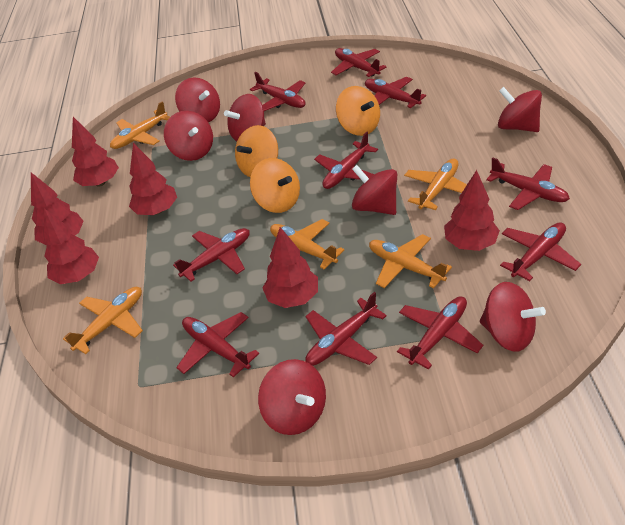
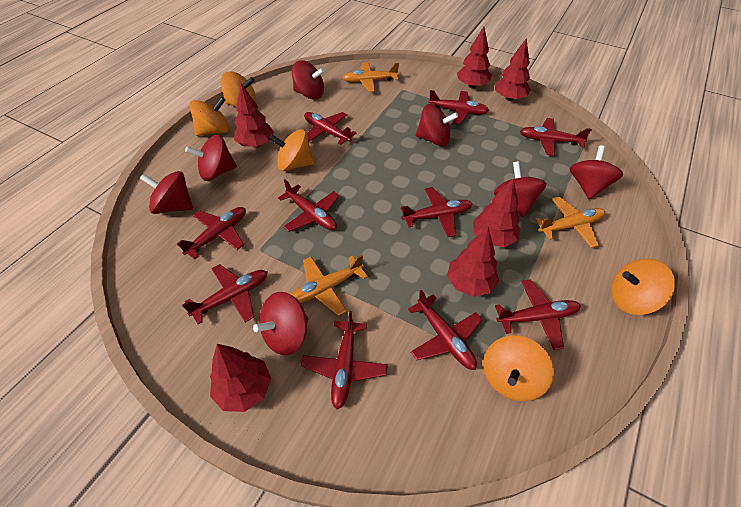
orange plane: 5 -> 3
orange spinning top: 3 -> 5

